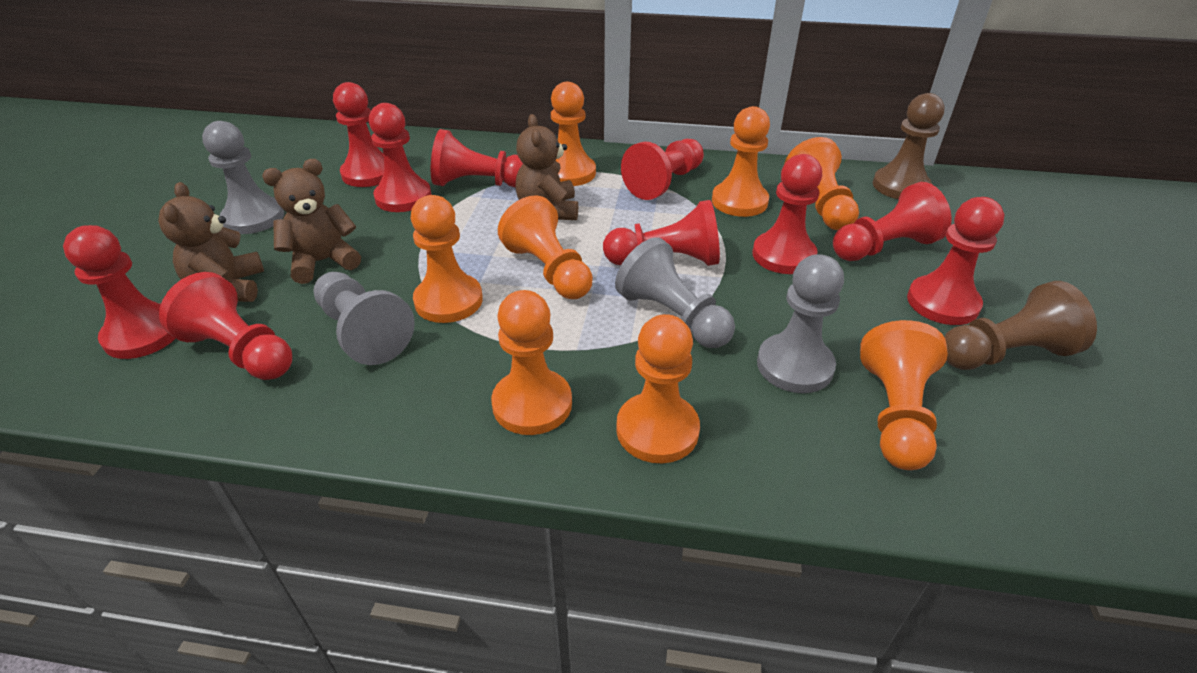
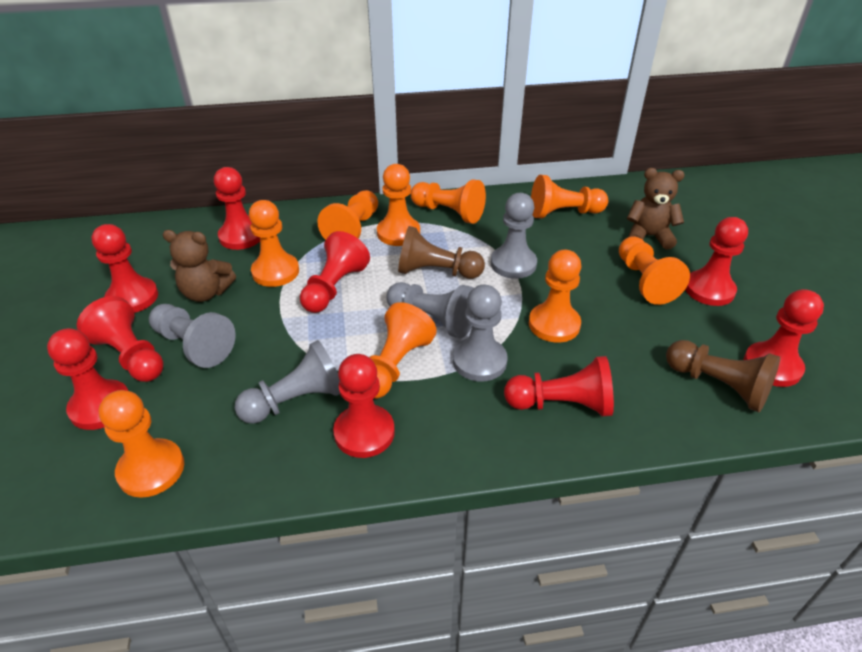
brown teddy bear: 3 -> 2
grey pawn: 4 -> 5
orange pawn: 8 -> 9
red pawn: 10 -> 9

